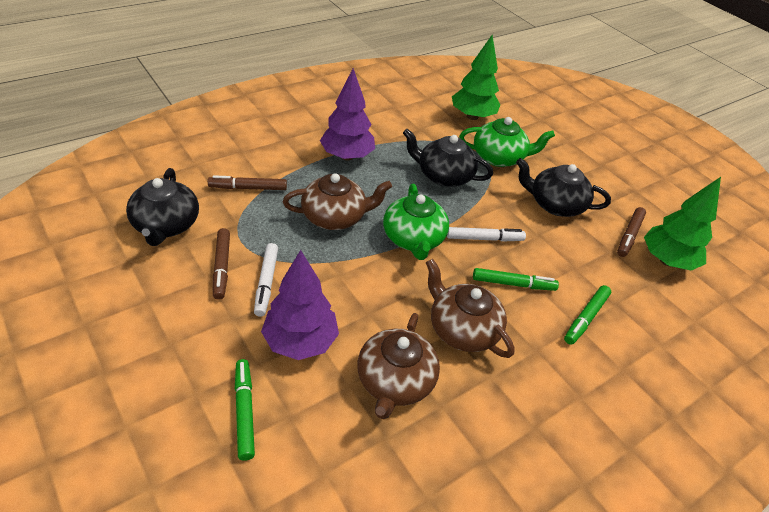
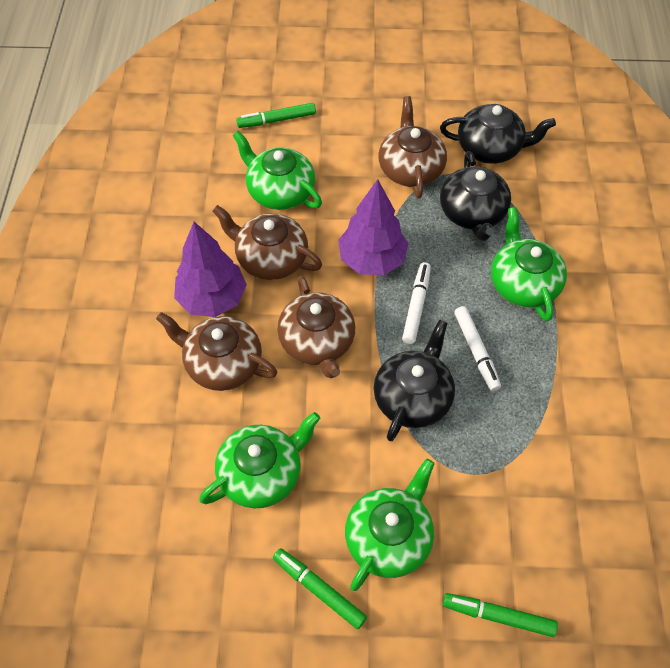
brown marker: 3 -> 0
brown teapot: 3 -> 4
green teapot: 2 -> 4
green tree: 2 -> 0

